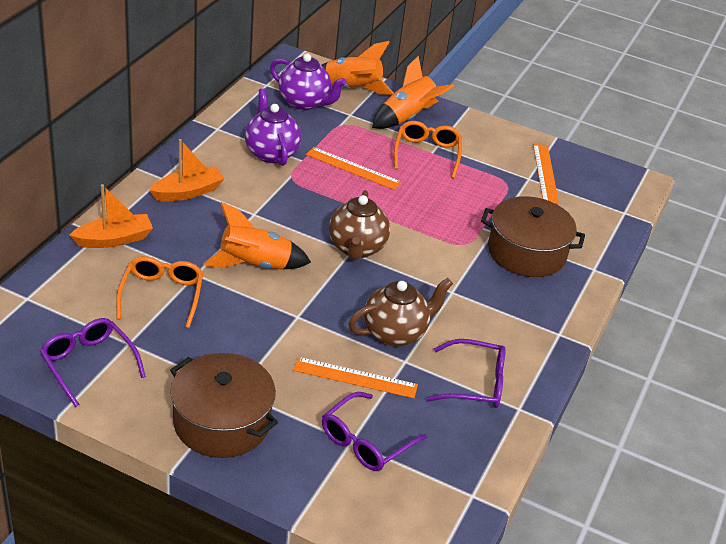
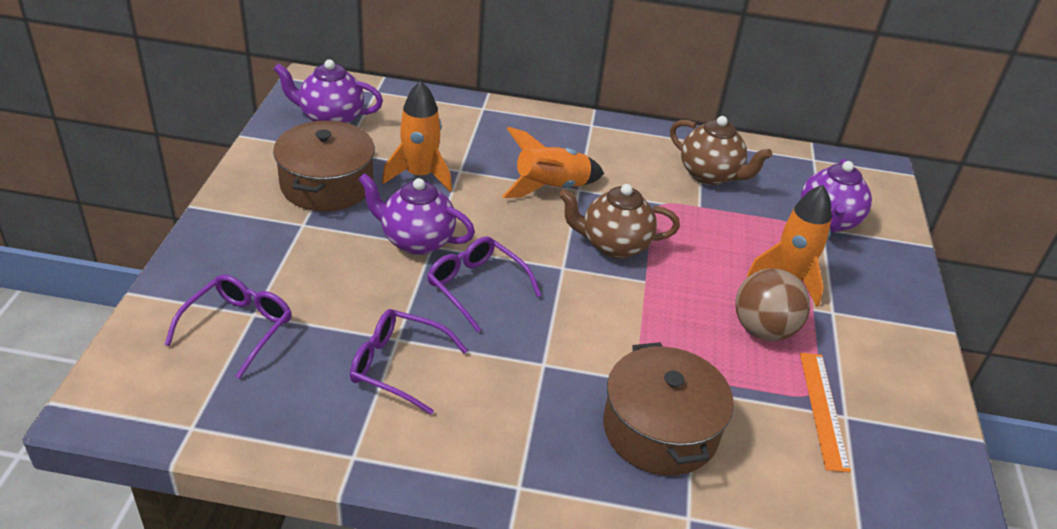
brown ball: 0 -> 1
orange boat: 2 -> 0
orange glasses: 2 -> 0
orange ruler: 3 -> 1
purple teapot: 2 -> 3

